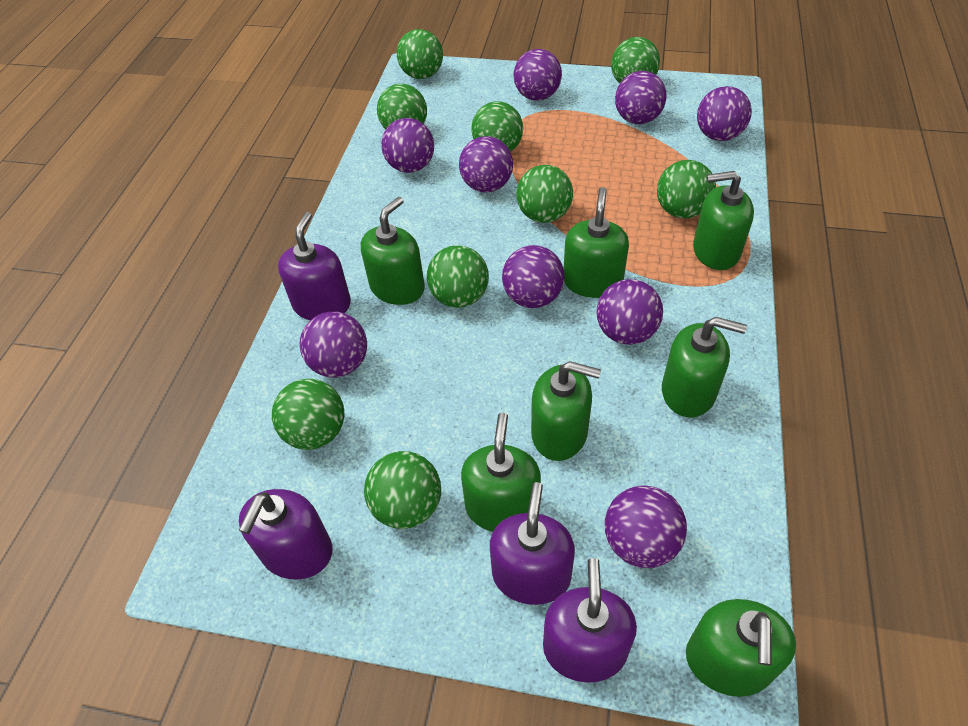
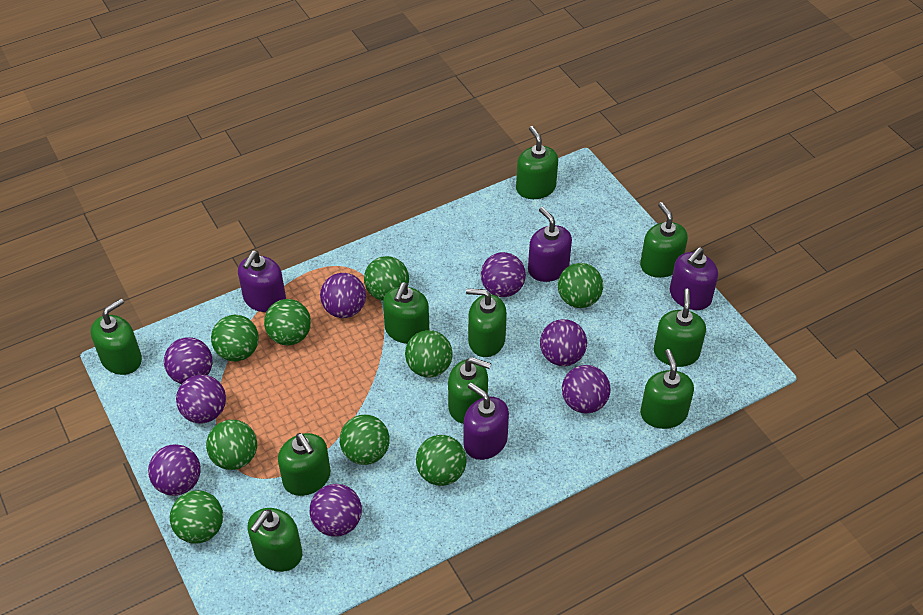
green soap dispenser: 7 -> 10
purple ball: 9 -> 8

